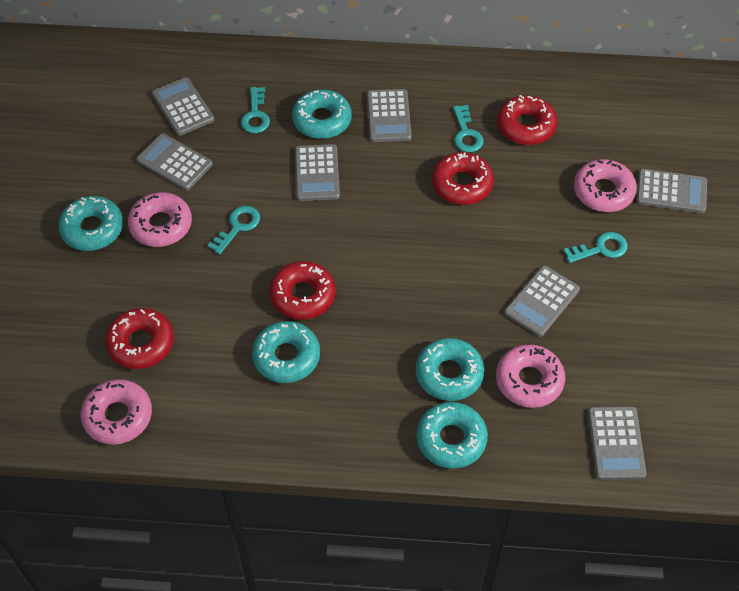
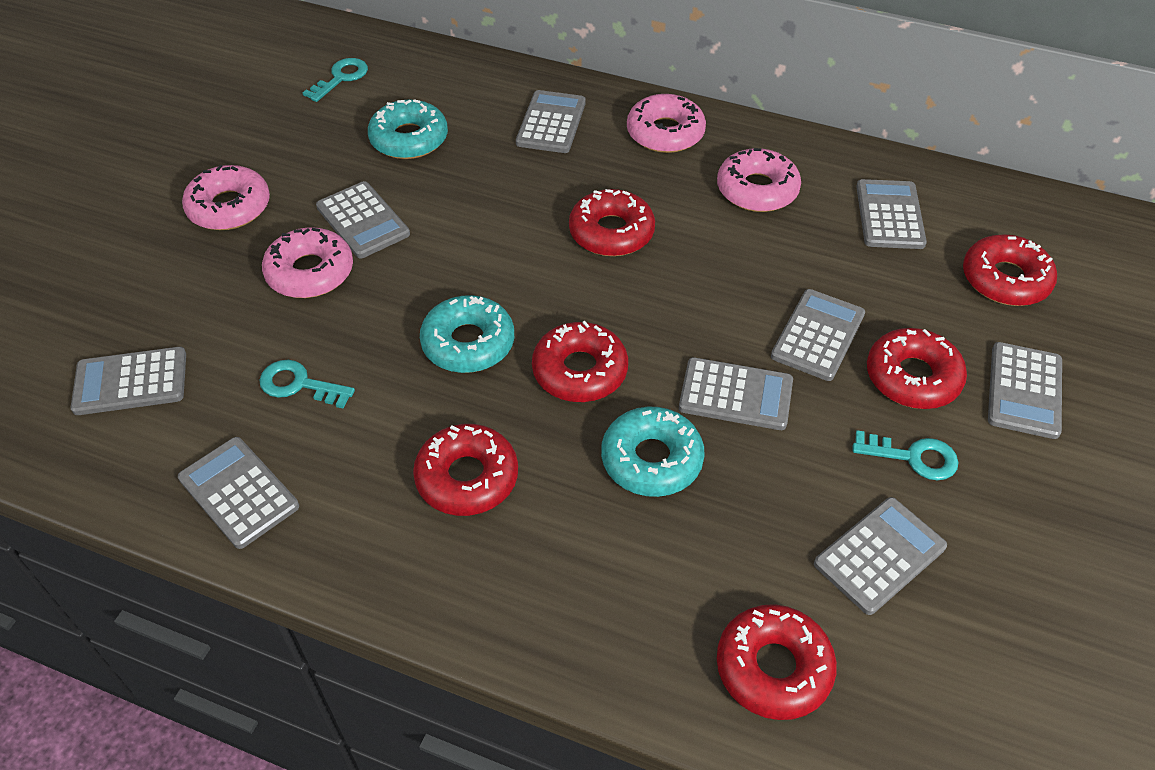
grey calculator: 7 -> 9
red donut: 4 -> 6
turquoise donut: 5 -> 3
turquoise key: 4 -> 3

